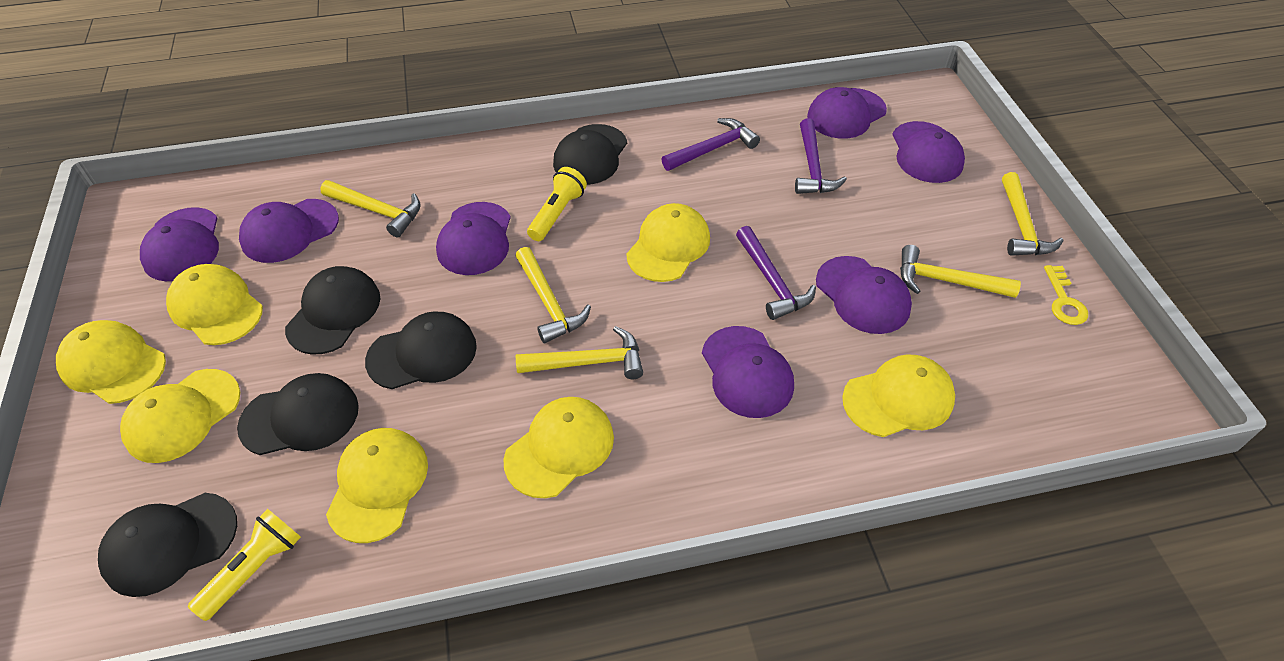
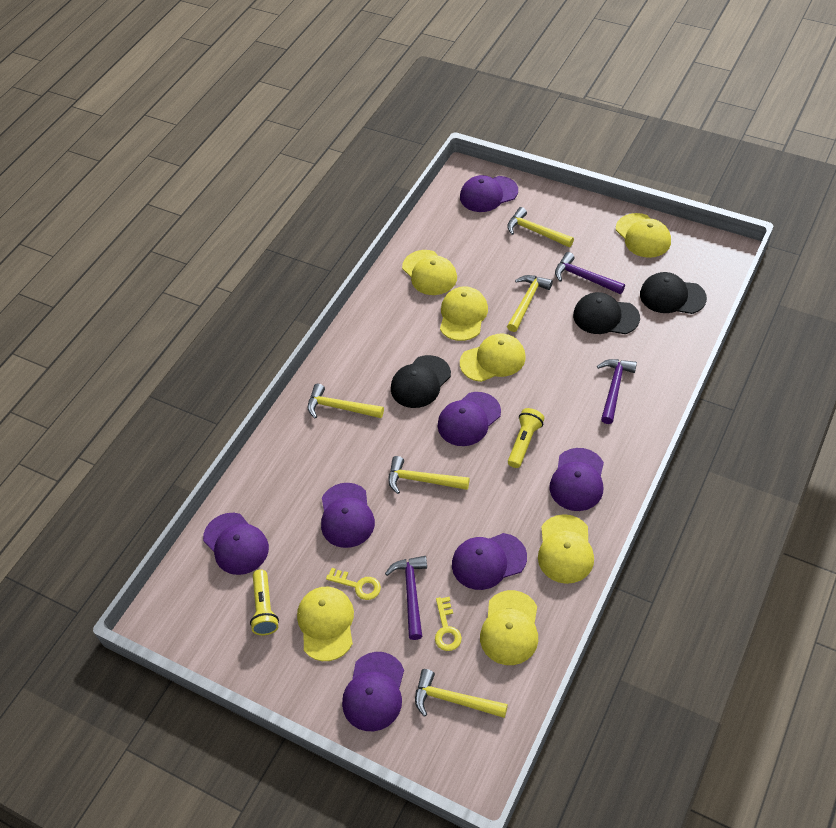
black cap: 5 -> 3
yellow key: 1 -> 2

